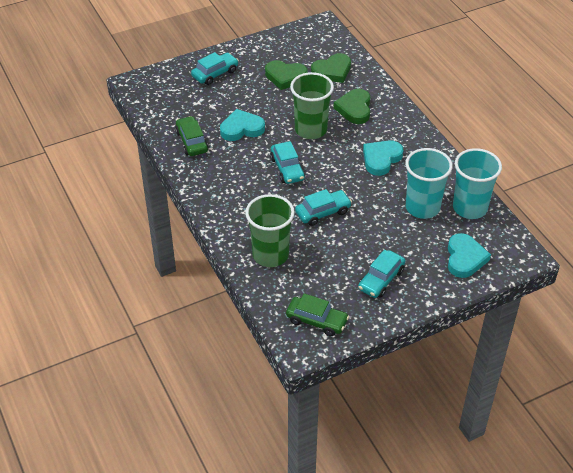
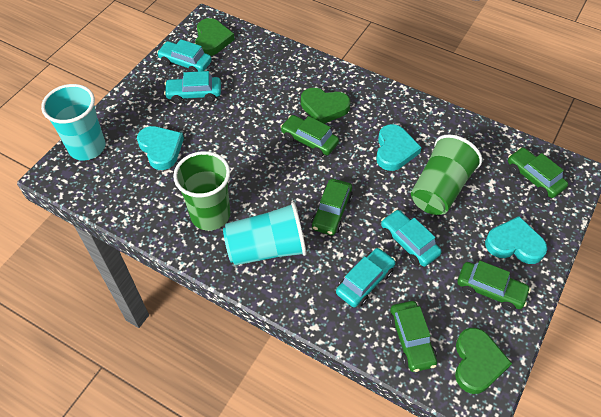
green car: 2 -> 5

